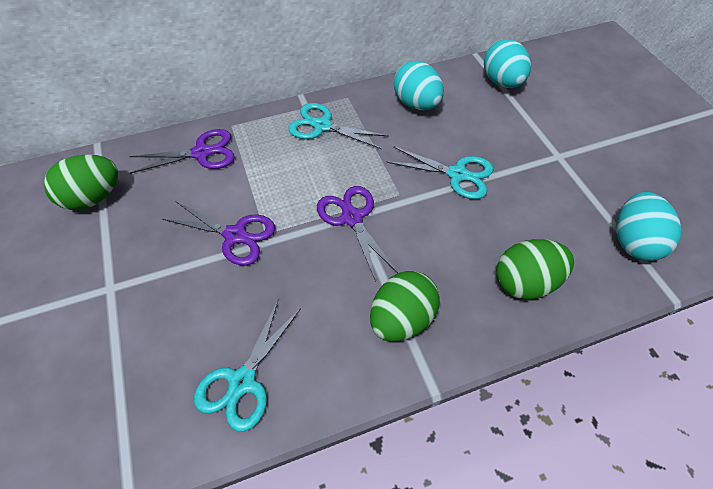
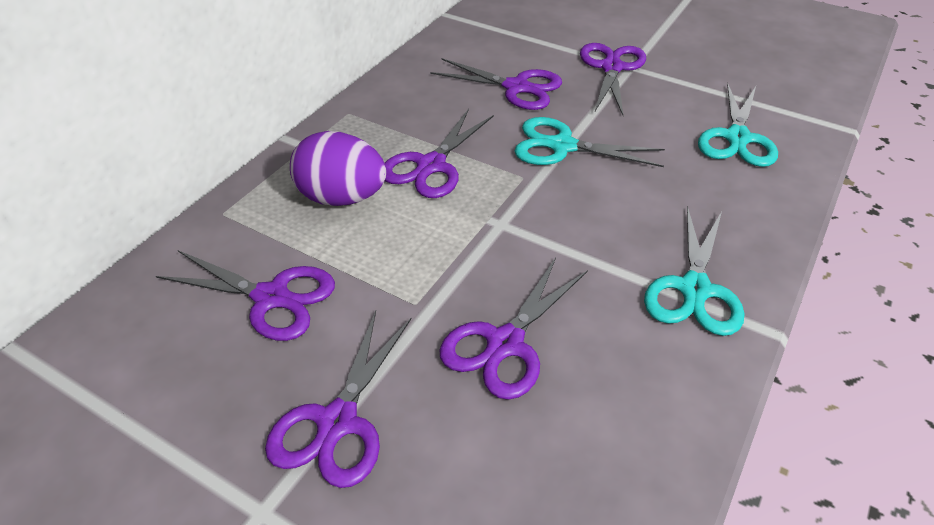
green egg: 3 -> 0
purple egg: 0 -> 1
purple scissors: 3 -> 6
turquoise egg: 3 -> 0

